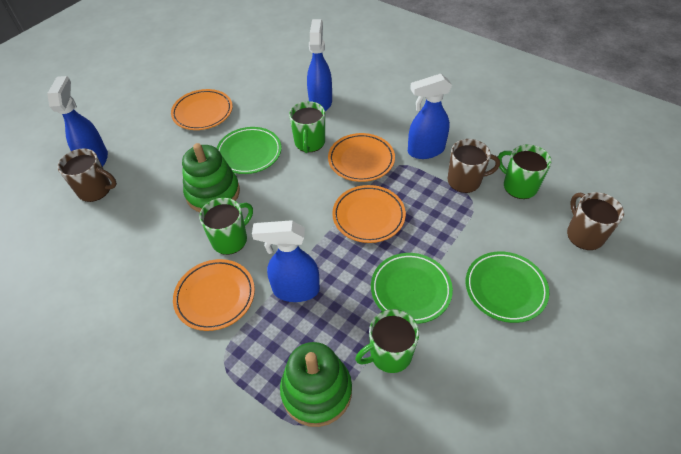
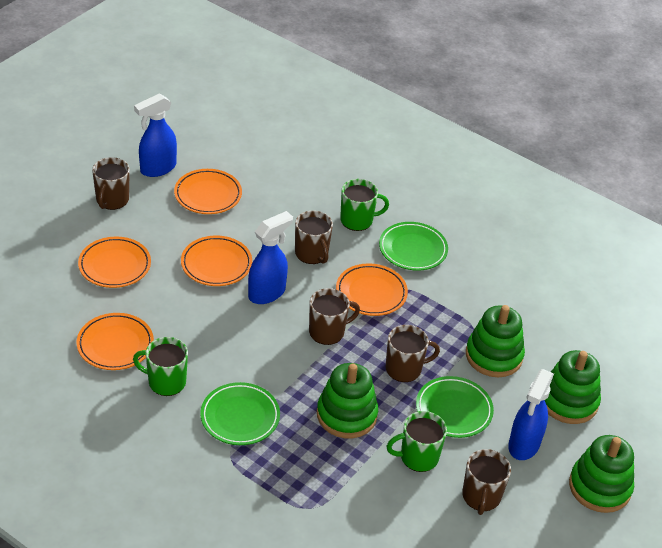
blue spray bottle: 4 -> 3
brown mug: 3 -> 5
green mug: 4 -> 3
green stacking toy: 2 -> 4
orange plate: 4 -> 5

